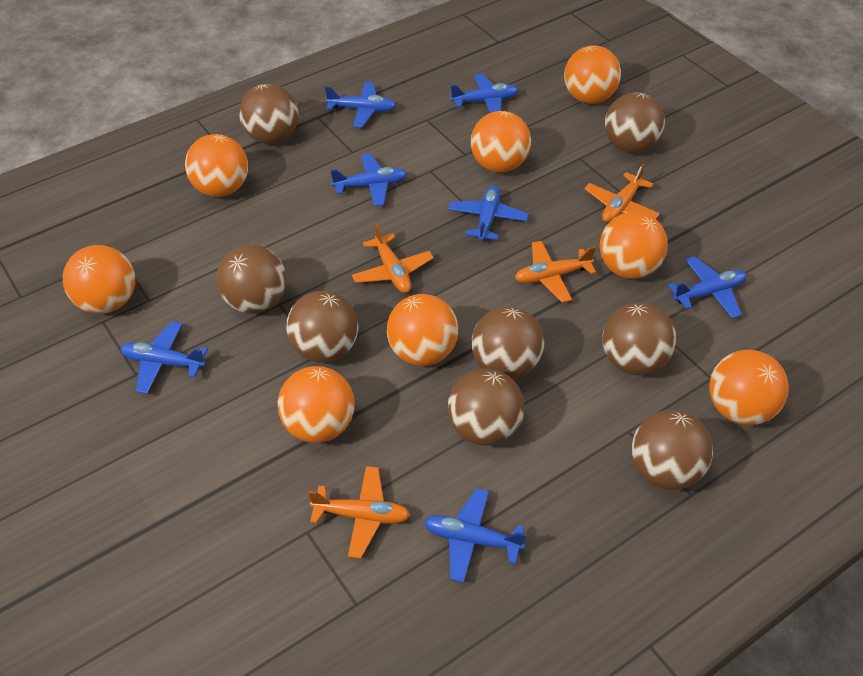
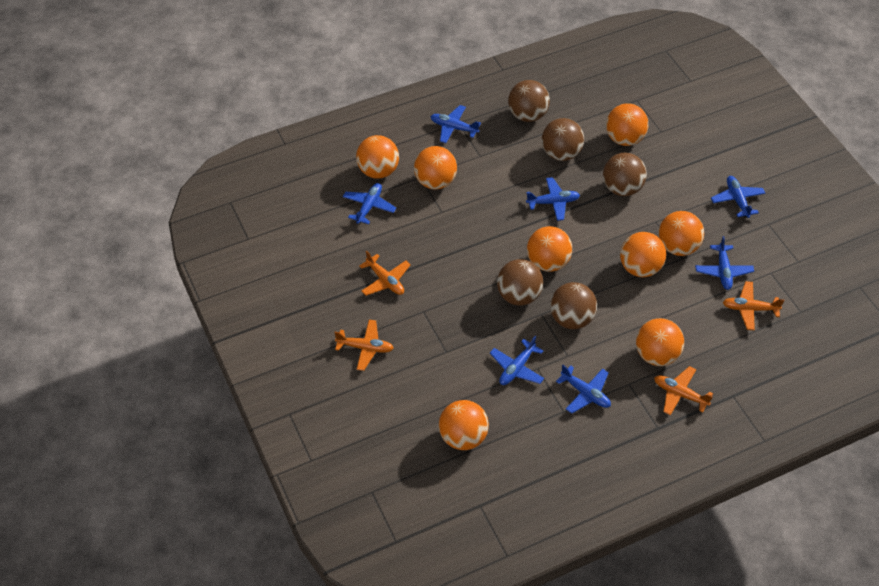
brown ball: 8 -> 5

